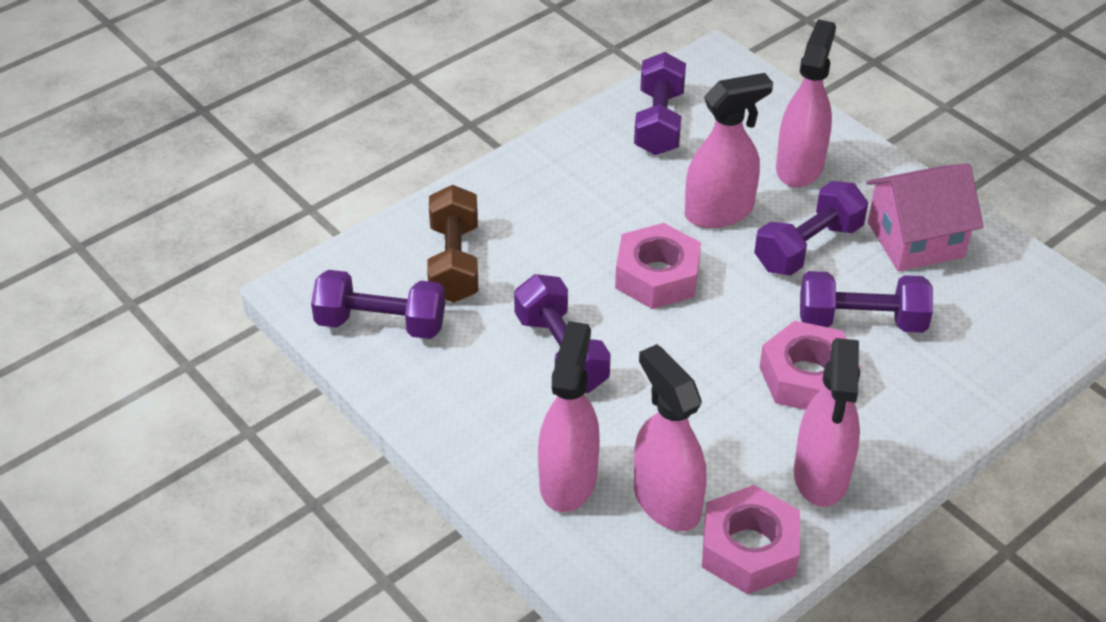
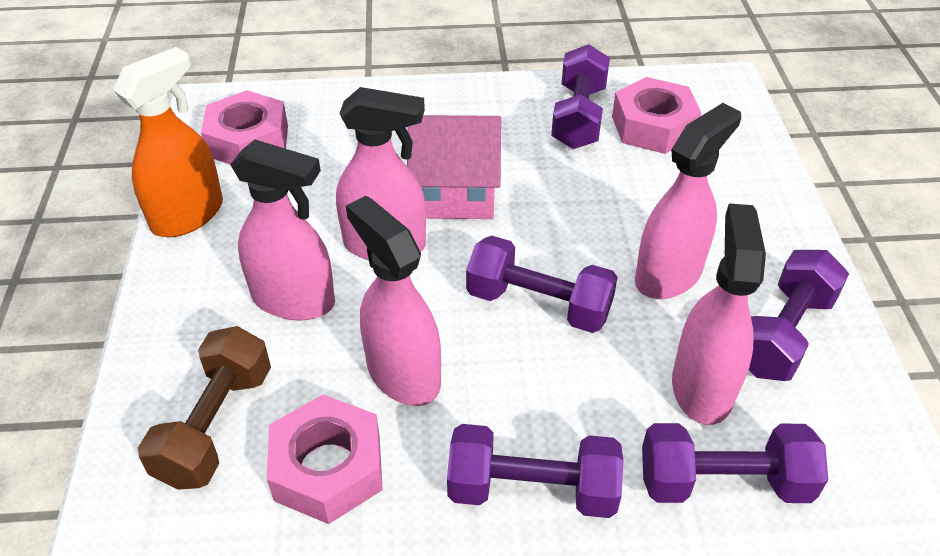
orange spray bottle: 0 -> 1

